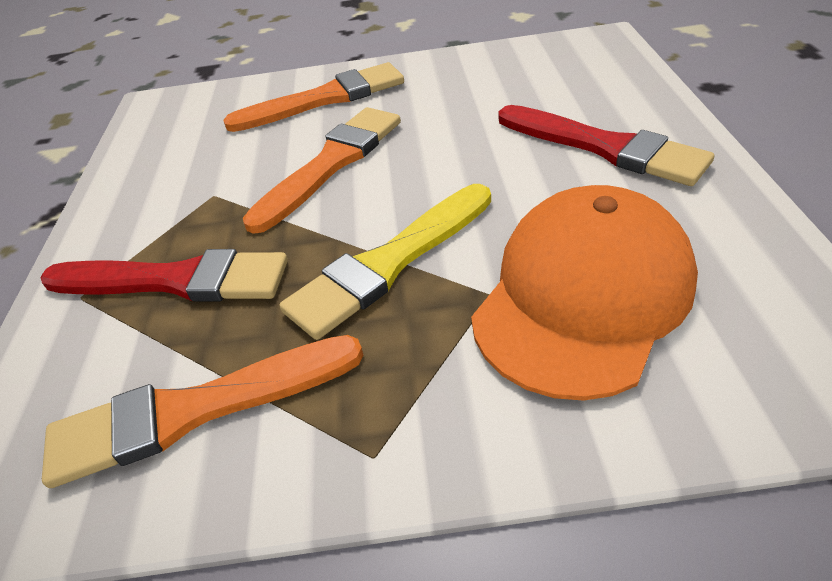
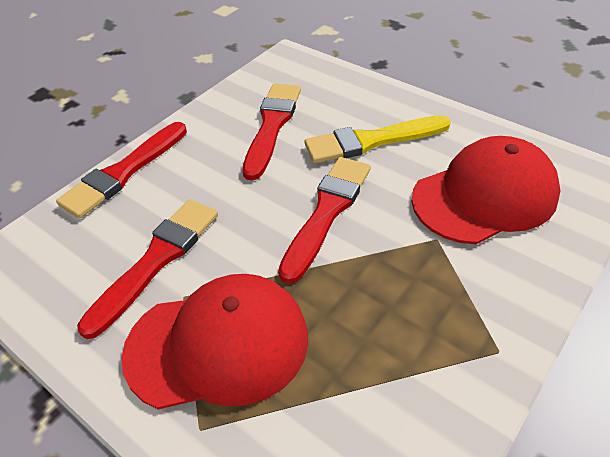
orange brush: 3 -> 0
orange cap: 1 -> 0
red brush: 2 -> 4
red cap: 0 -> 2

